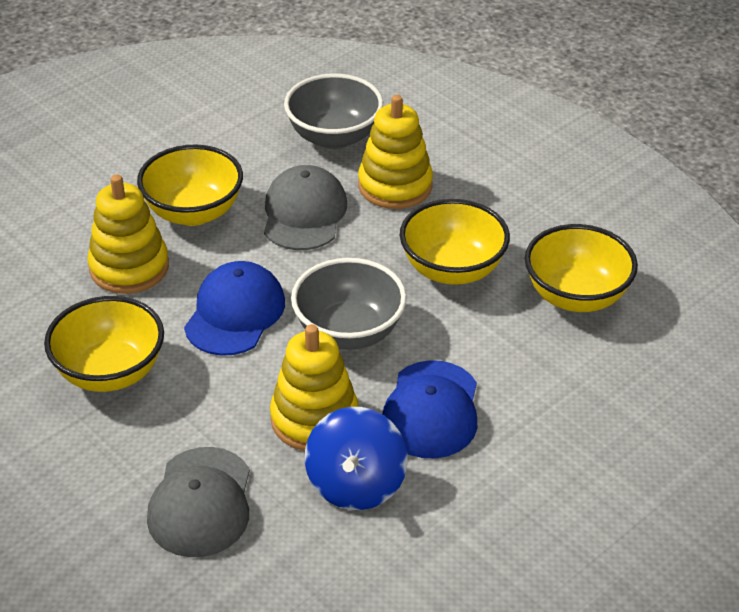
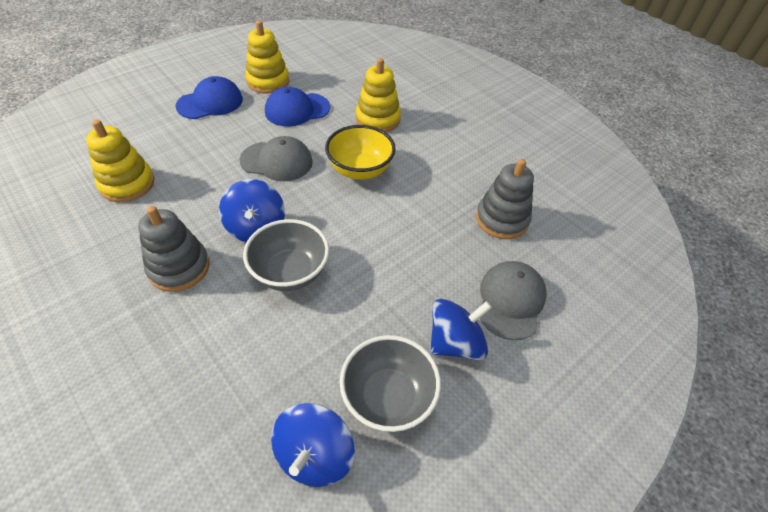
blue spinning top: 1 -> 3
grey stacking toy: 0 -> 2
yellow bowl: 4 -> 1

